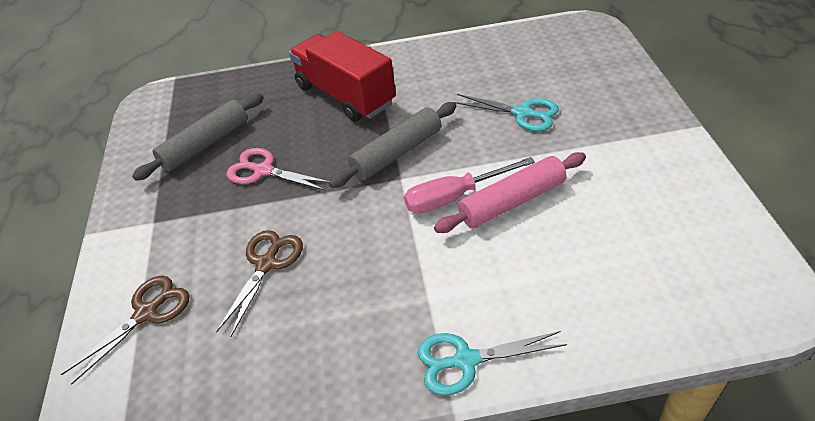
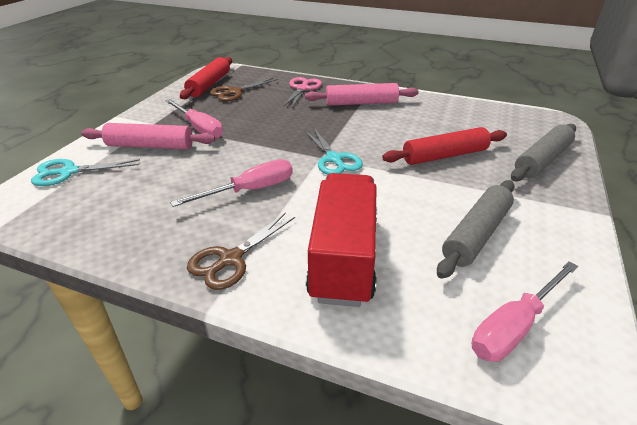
pink rolling pin: 1 -> 2
pink screwdriver: 1 -> 3
red rolling pin: 0 -> 2

